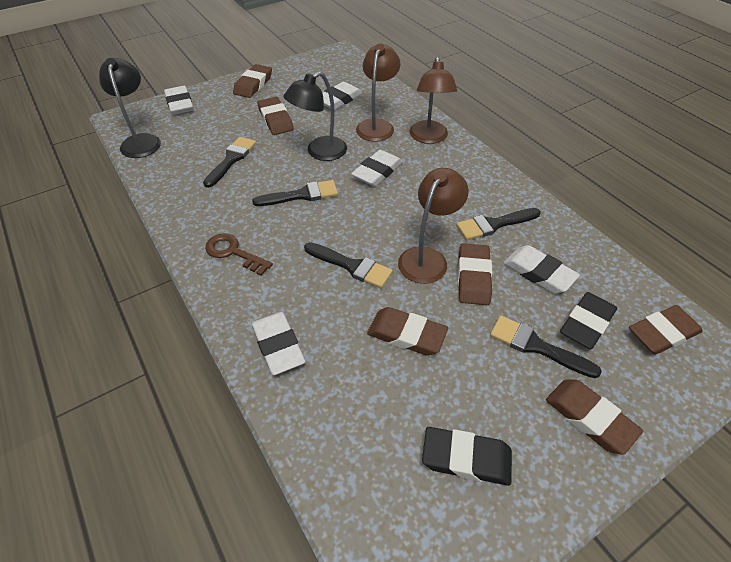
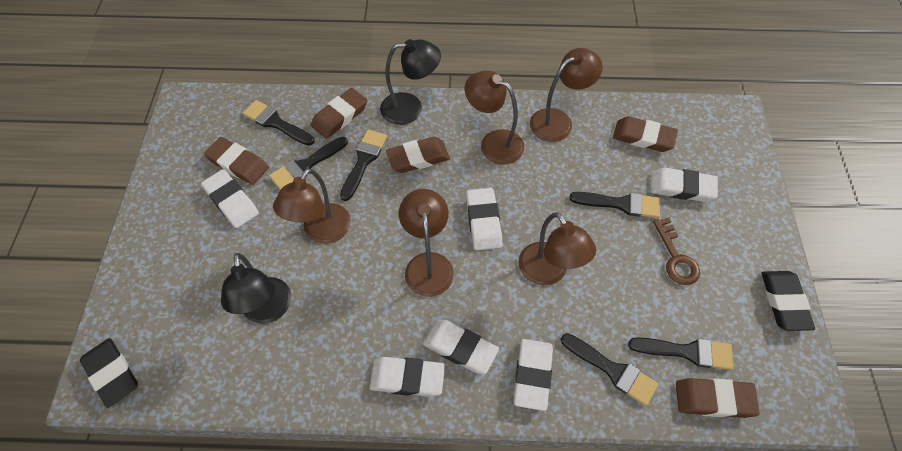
black brush: 5 -> 6
brown eraser: 6 -> 5
brown lamp: 3 -> 5
white eraser: 5 -> 6

